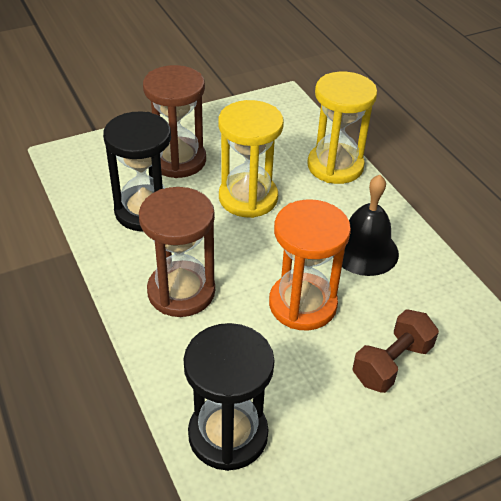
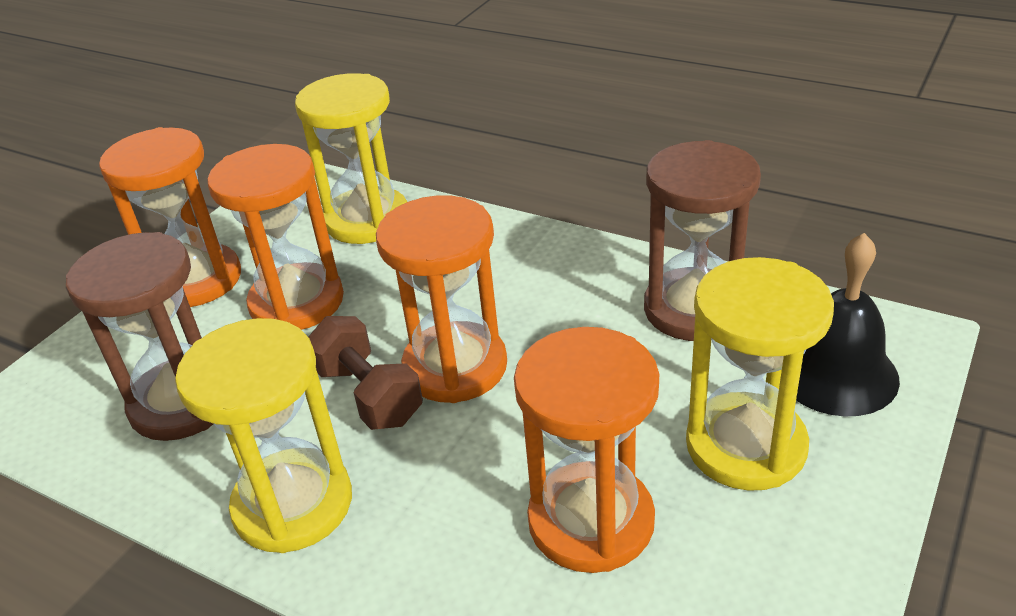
black hourglass: 2 -> 0
orange hourglass: 1 -> 4
yellow hourglass: 2 -> 3

